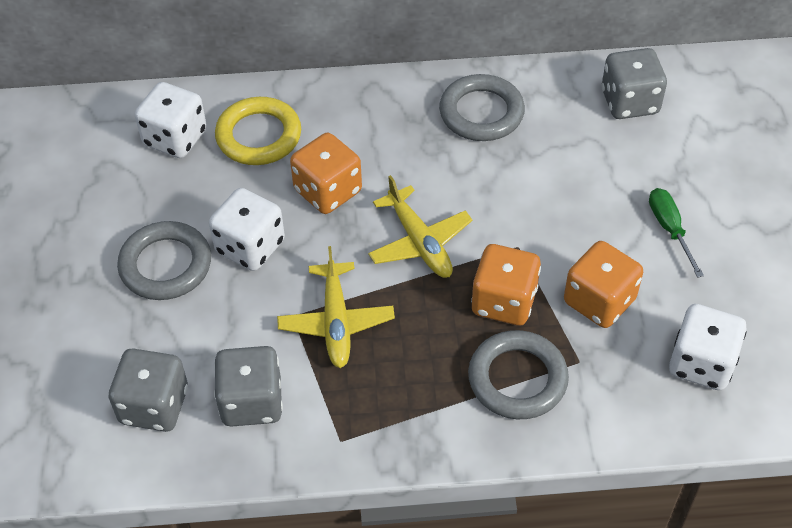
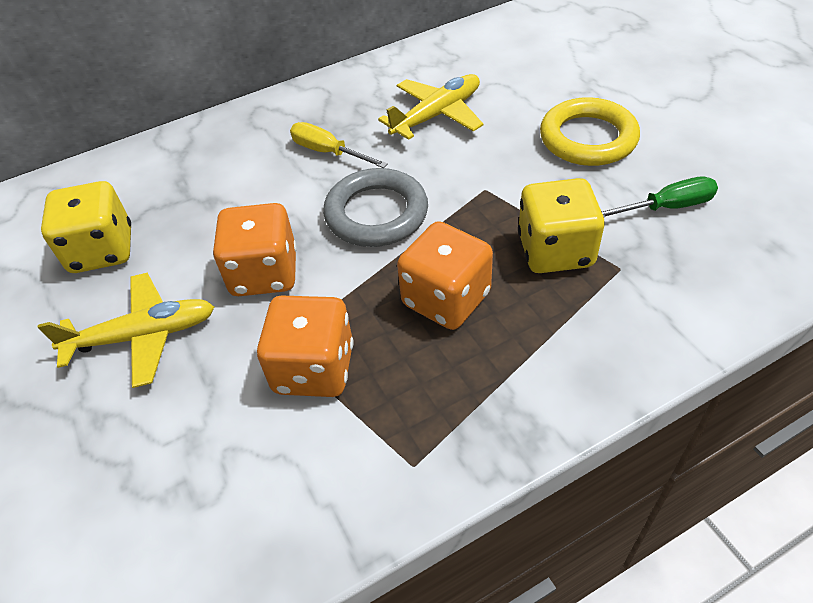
grey dice: 3 -> 0
grey ring: 3 -> 1
white dice: 3 -> 0
yellow dice: 0 -> 2
yellow screwdriver: 0 -> 1

